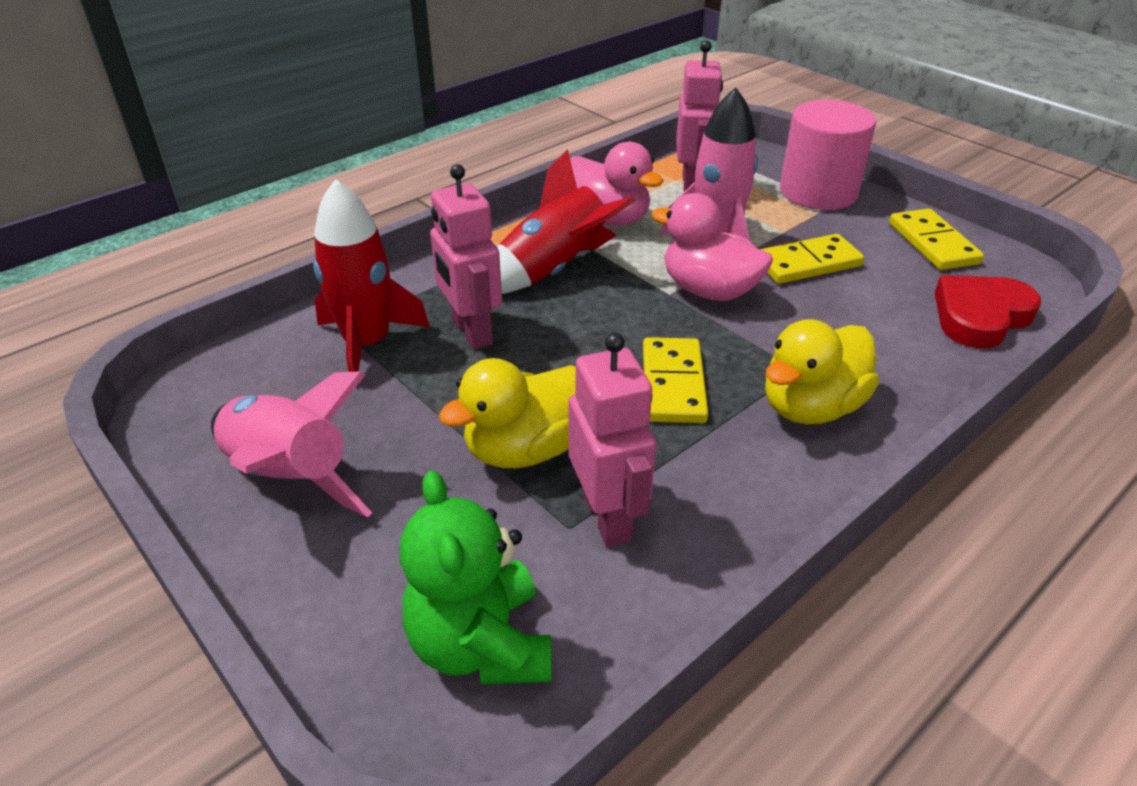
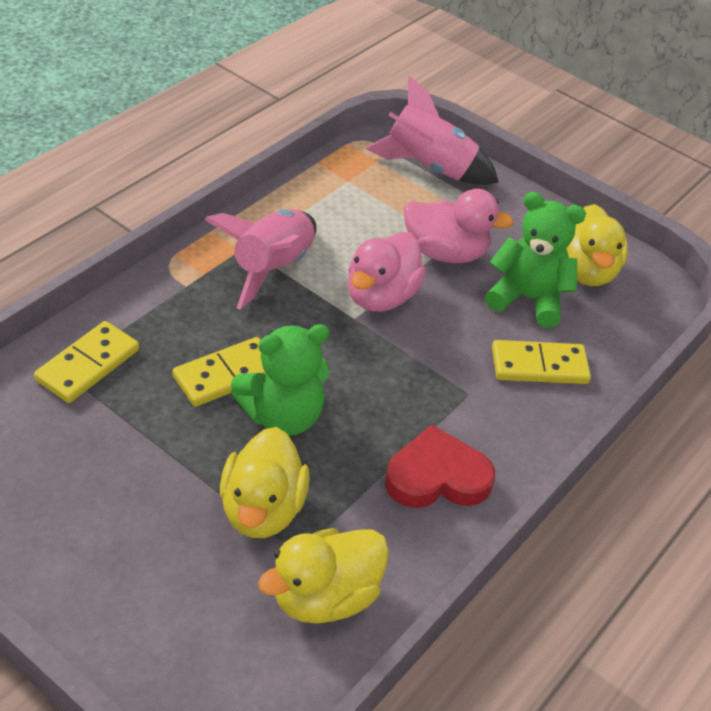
green teddy bear: 1 -> 2
pink cylinder: 1 -> 0
pink robot: 3 -> 0
red rocket: 2 -> 0
yellow duck: 2 -> 3

